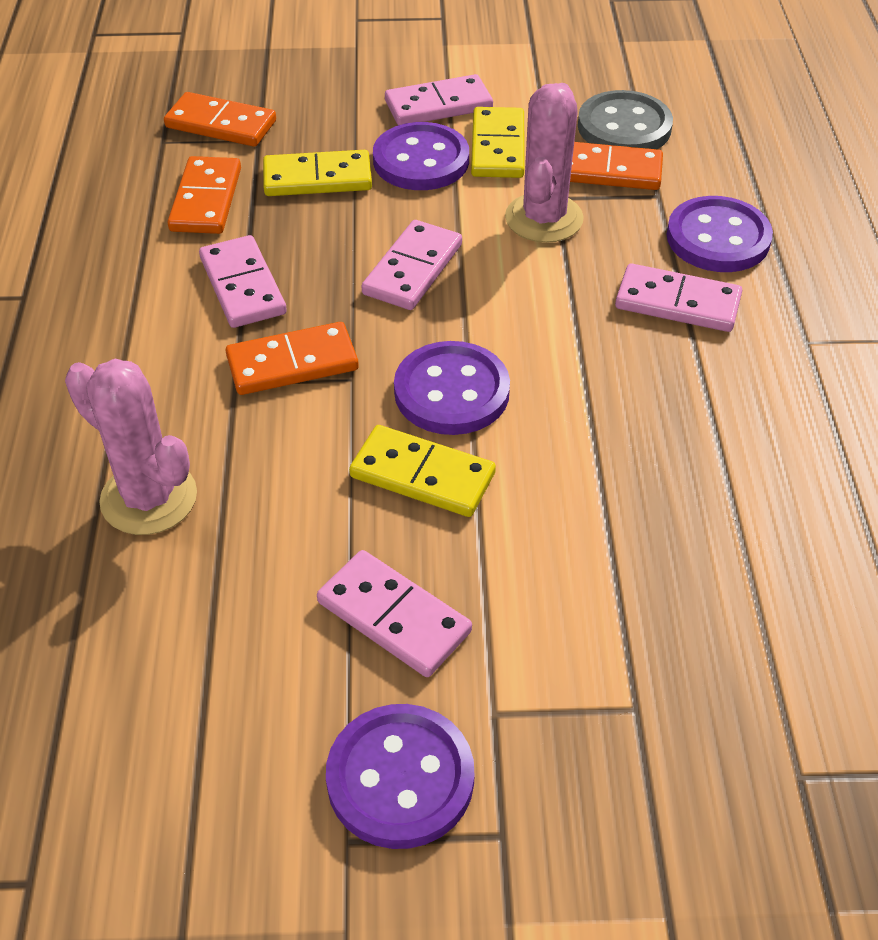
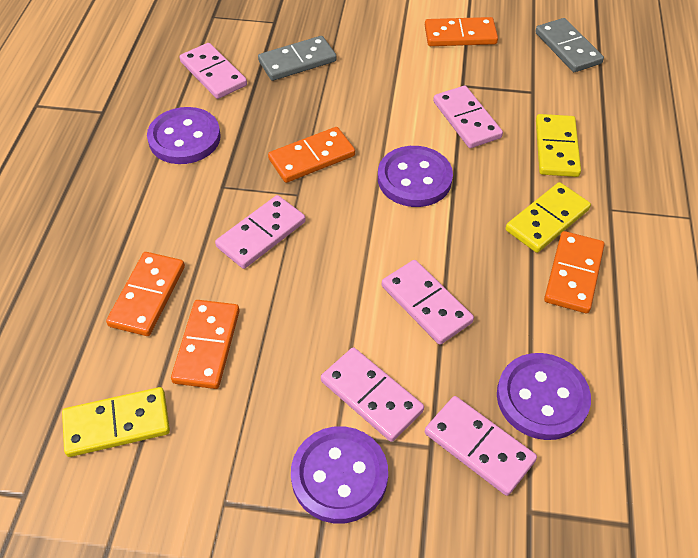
grey button: 1 -> 0
grey domino: 0 -> 2
orange domino: 4 -> 5
pink cactus: 2 -> 0
pink domino: 5 -> 6

